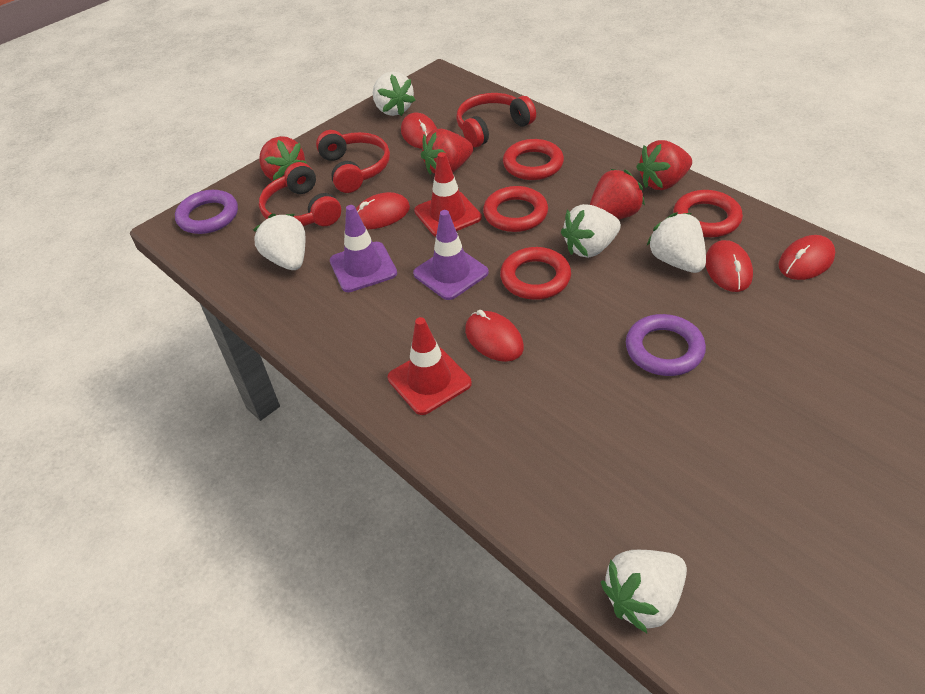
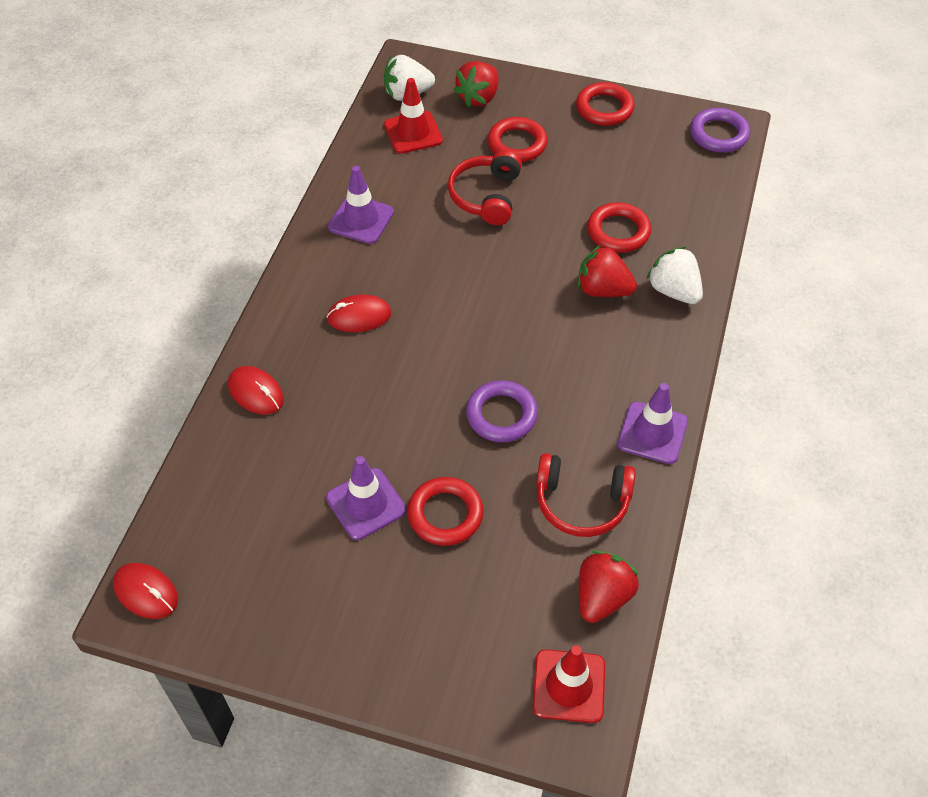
purple traffic cone: 2 -> 3
red headphones: 3 -> 2
red mouse: 5 -> 3
red strawberry: 4 -> 3
white strawberry: 5 -> 2

